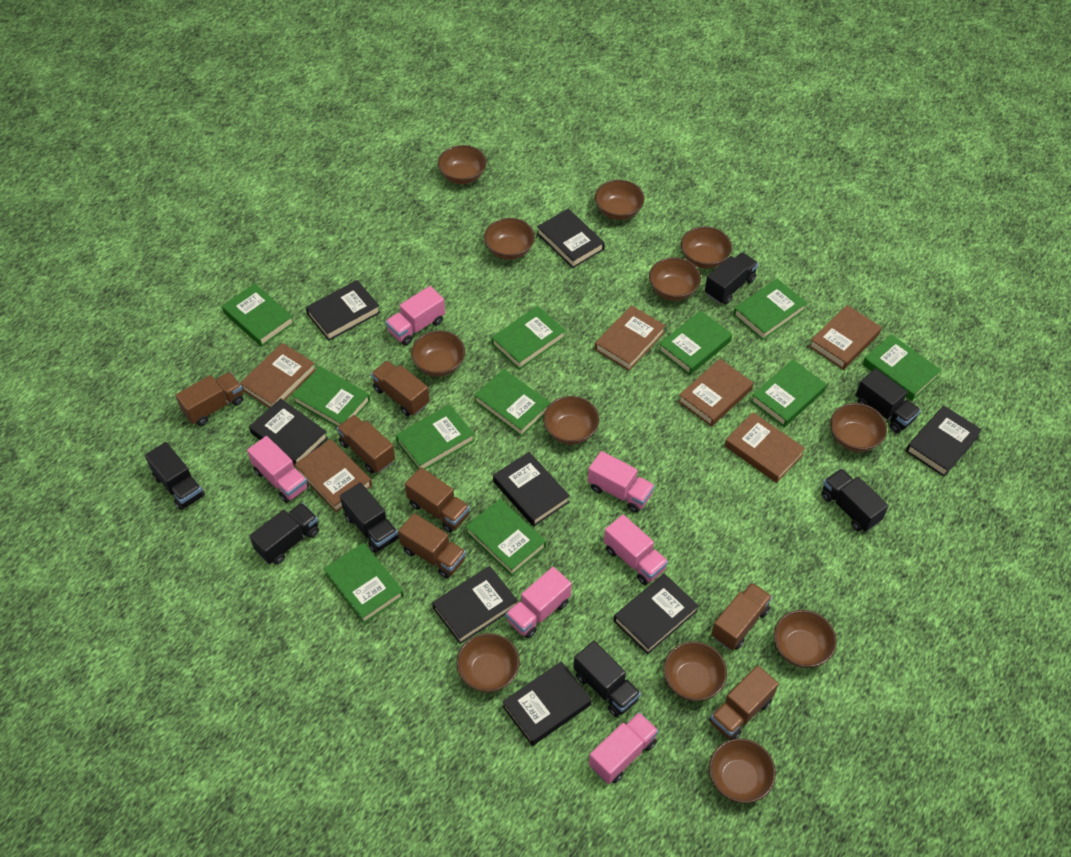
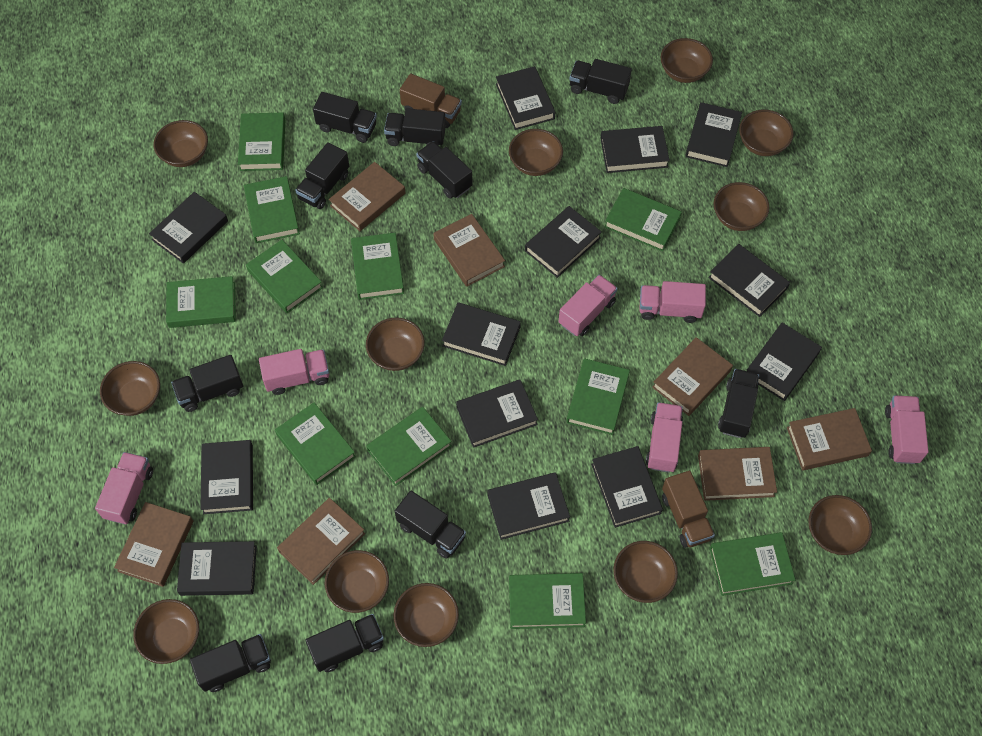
black book: 8 -> 13
black truck: 7 -> 10
brown book: 6 -> 7
brown truck: 7 -> 2

